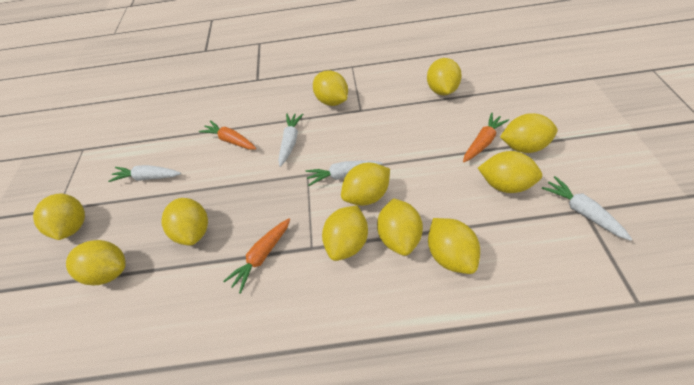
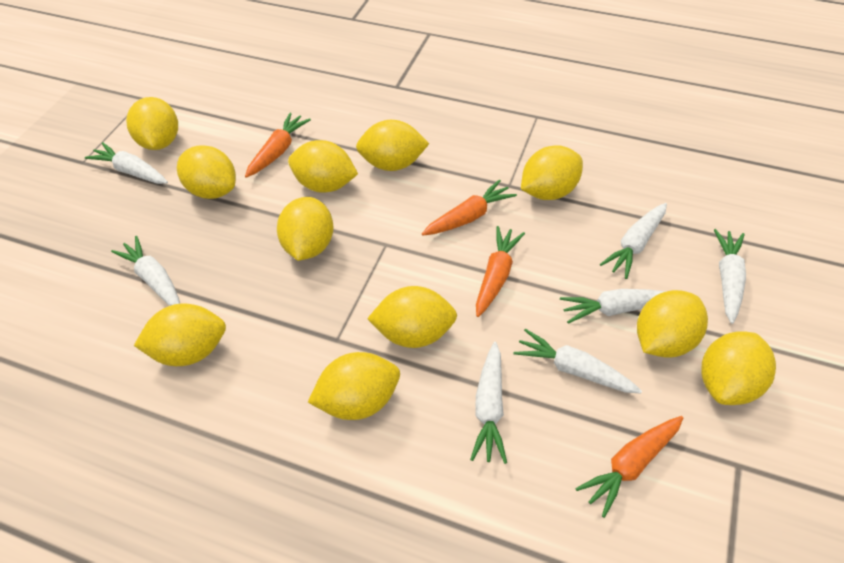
orange carrot: 3 -> 4
white carrot: 4 -> 7

